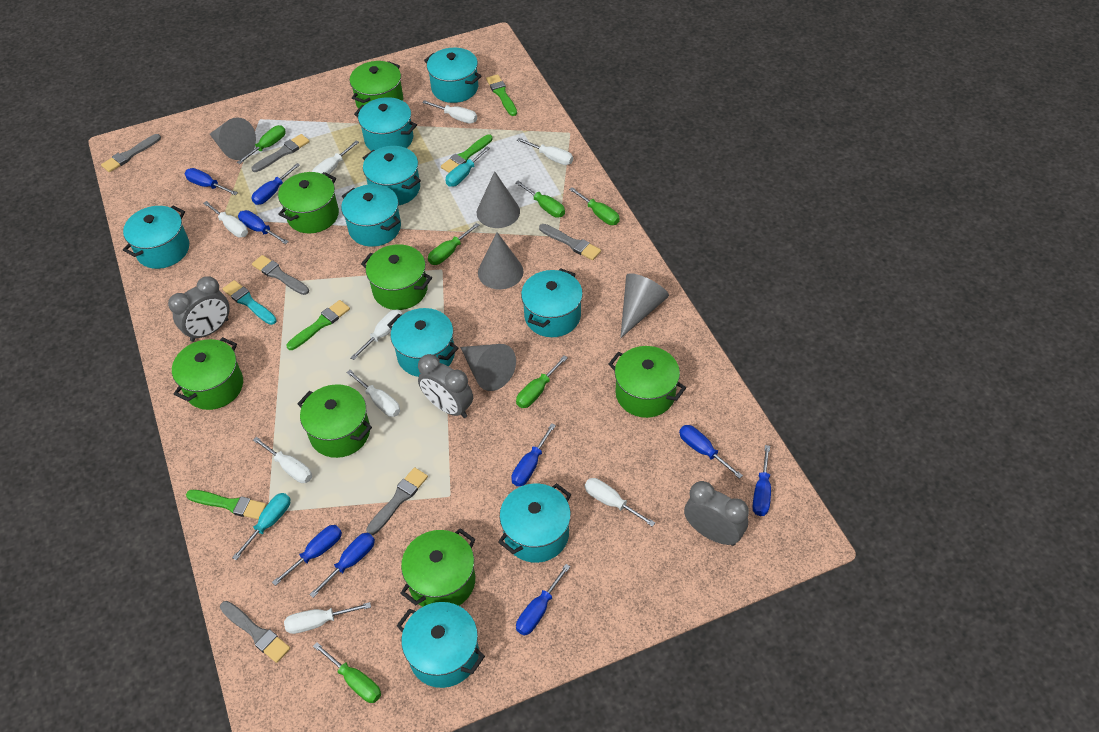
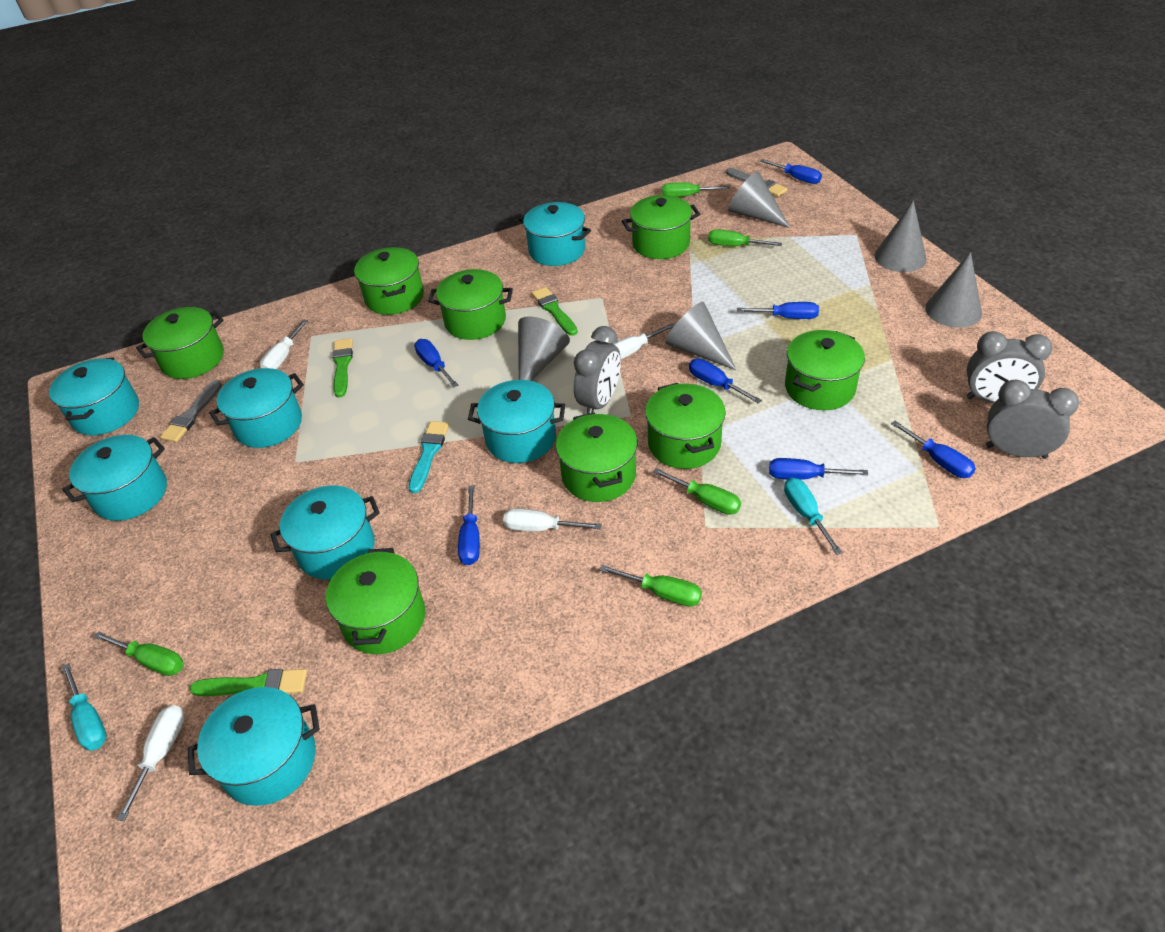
blue screwdriver: 9 -> 7
green brush: 4 -> 3
green pot: 7 -> 8
green screwdriver: 6 -> 5
grey brush: 6 -> 2
turquoise pot: 9 -> 7
white screwdriver: 9 -> 4

